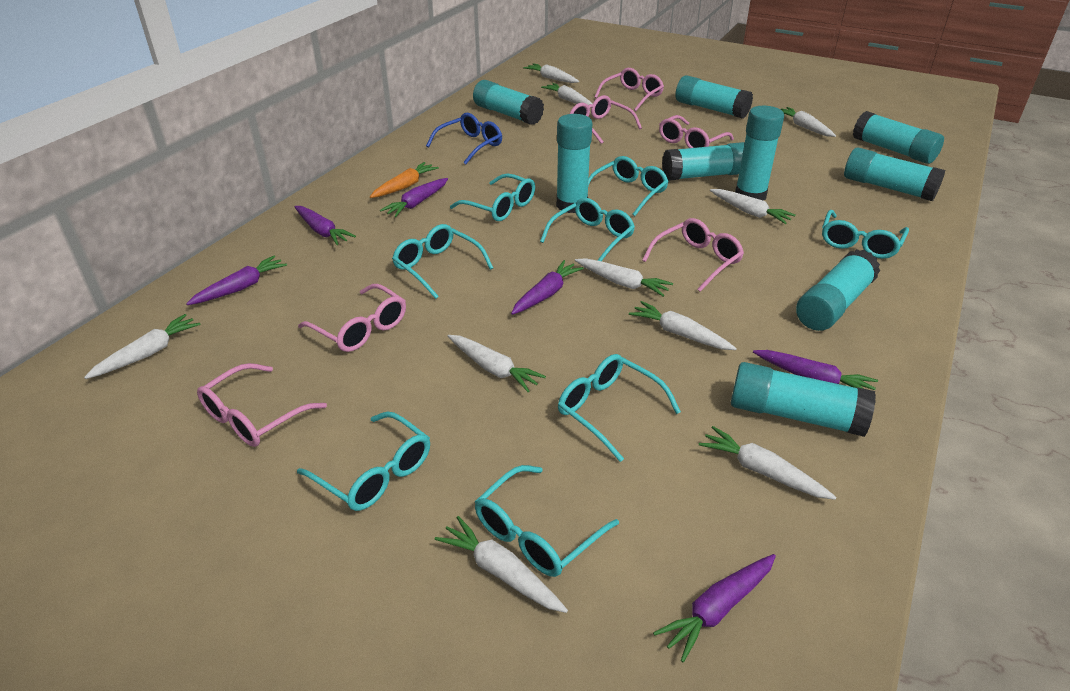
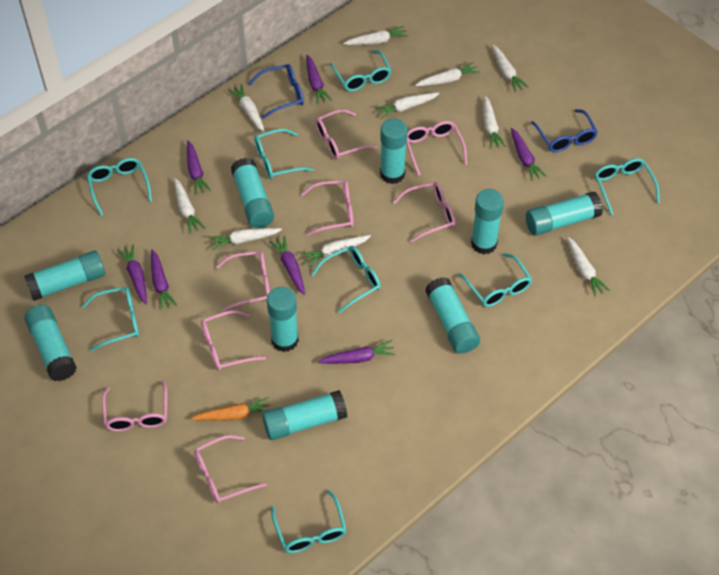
blue glasses: 1 -> 2
pink glasses: 6 -> 8
purple carrot: 6 -> 7

